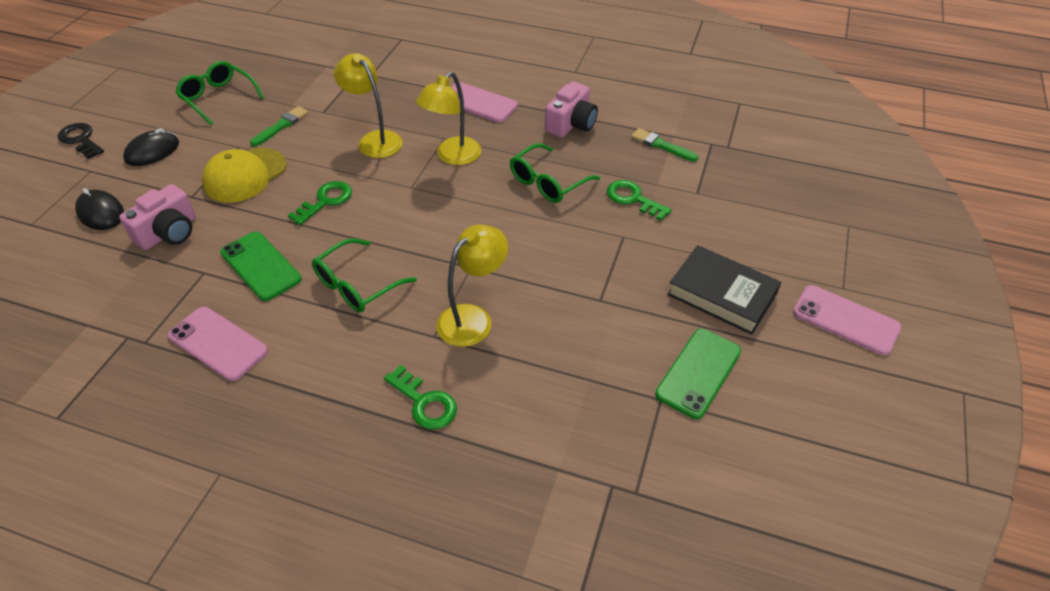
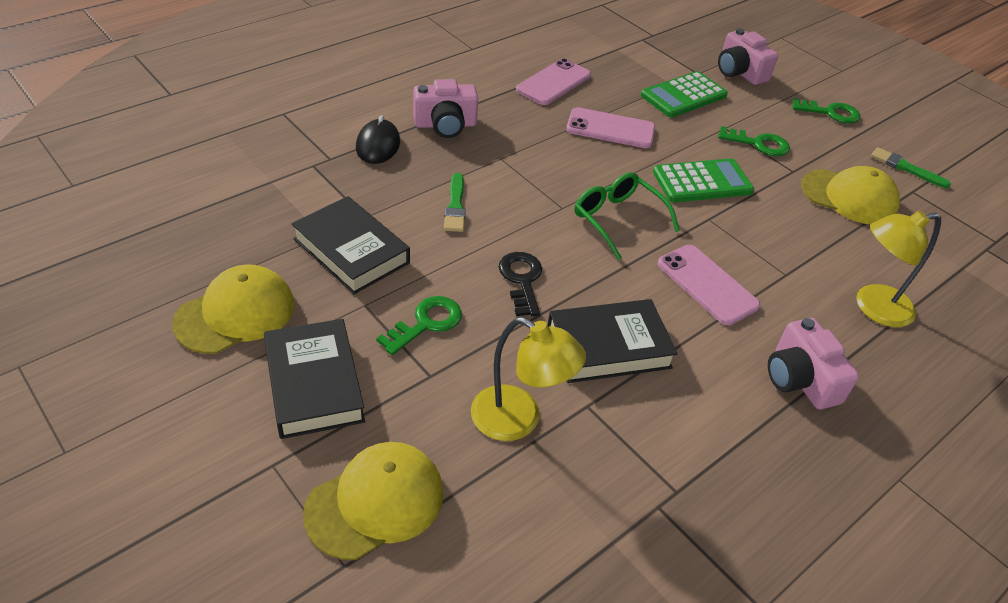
black book: 1 -> 3
black mouse: 2 -> 1
green calculator: 0 -> 2
green glasses: 3 -> 1
green phone: 2 -> 0
pink camera: 2 -> 3
yellow cap: 1 -> 3
yellow lamp: 3 -> 2

